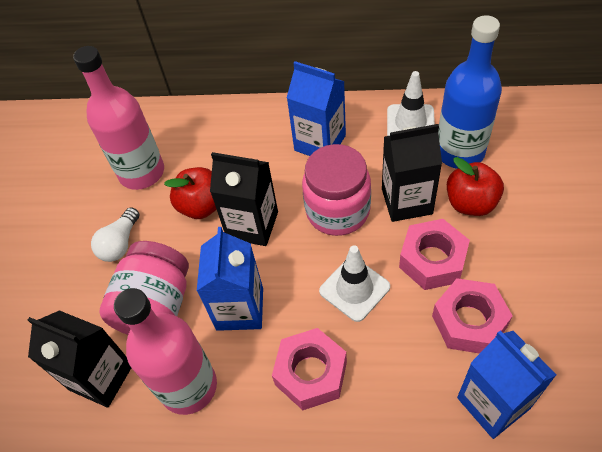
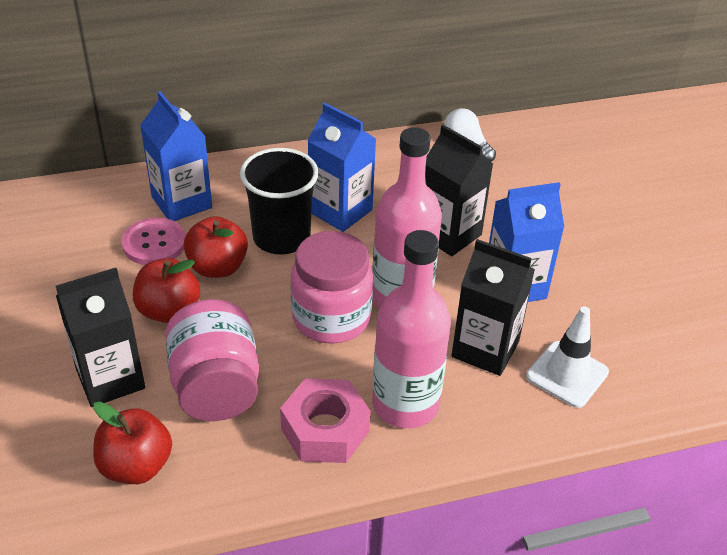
black cup: 0 -> 1
blue bottle: 1 -> 0
pink button: 0 -> 1
pink nut: 3 -> 1
red apple: 2 -> 3
white traffic cone: 2 -> 1

